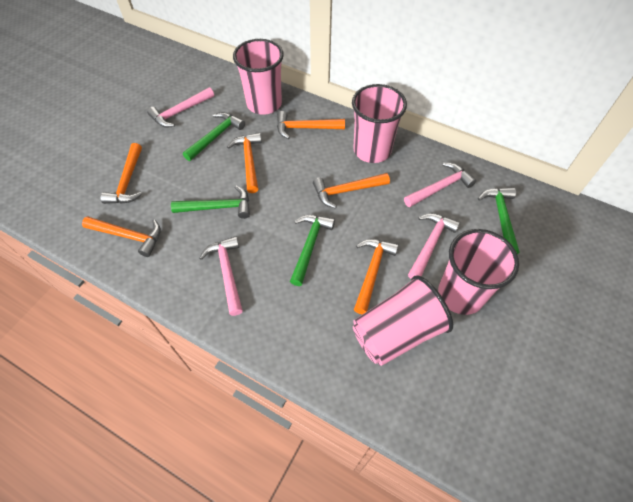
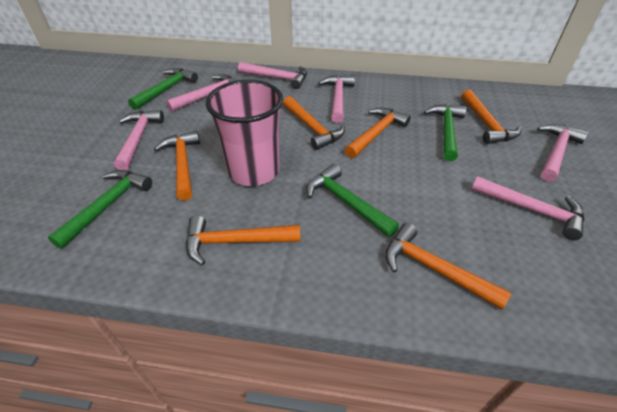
pink cup: 4 -> 1
pink hammer: 4 -> 6

